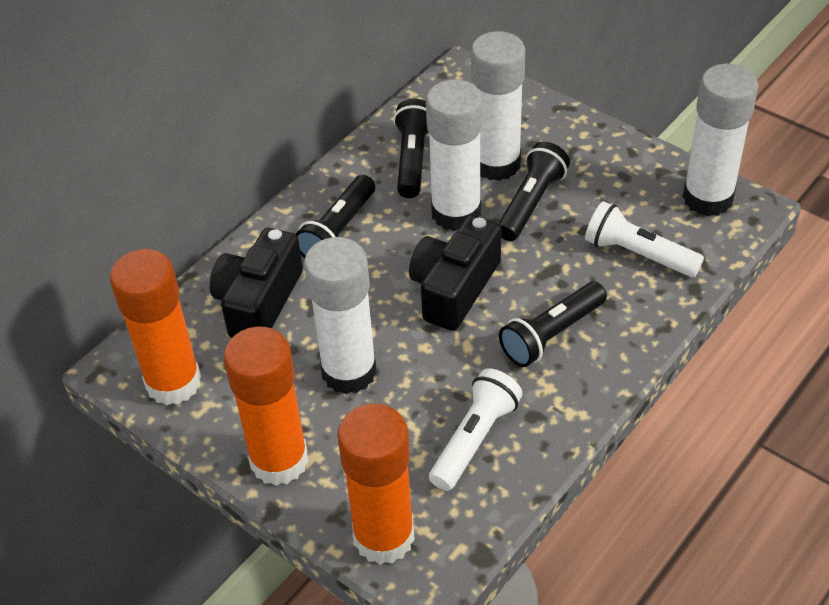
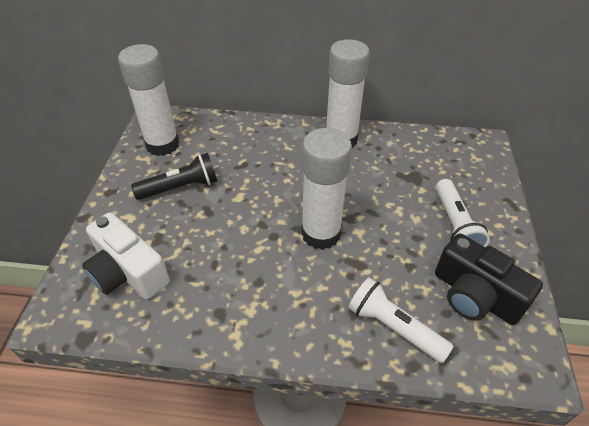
black camera: 2 -> 1
black flashlight: 4 -> 1
orange glue stick: 3 -> 0
white camera: 0 -> 1
white glue stick: 4 -> 3

